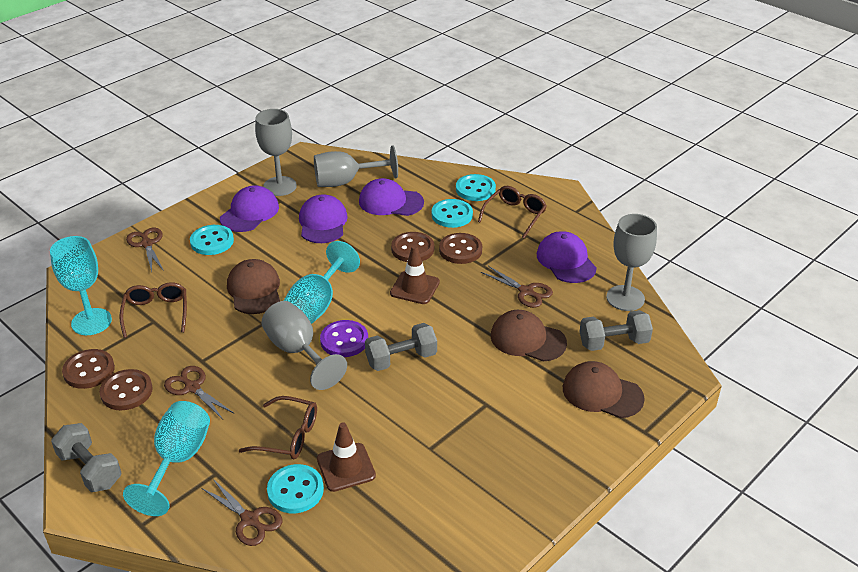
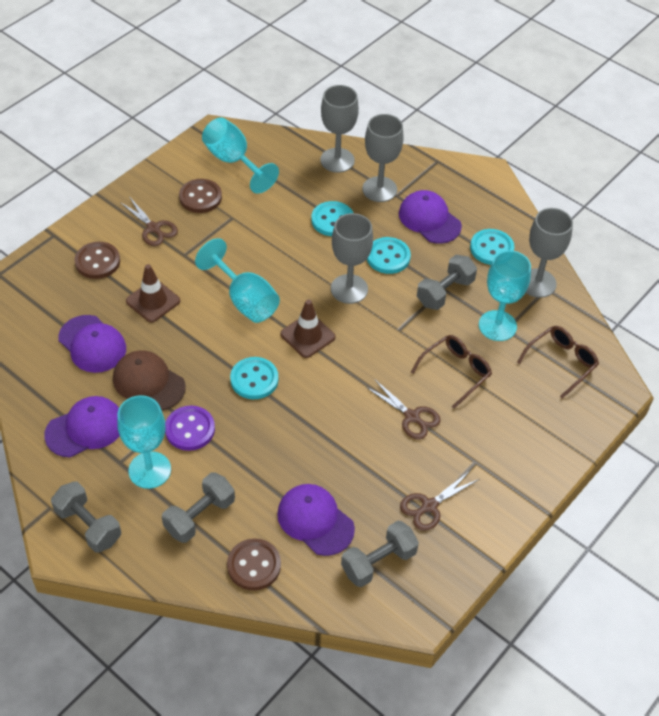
brown button: 4 -> 3
brown cap: 3 -> 1
brown glasses: 3 -> 2
brown scissors: 4 -> 3
grey dumbbell: 3 -> 4
turquoise goblet: 3 -> 4

